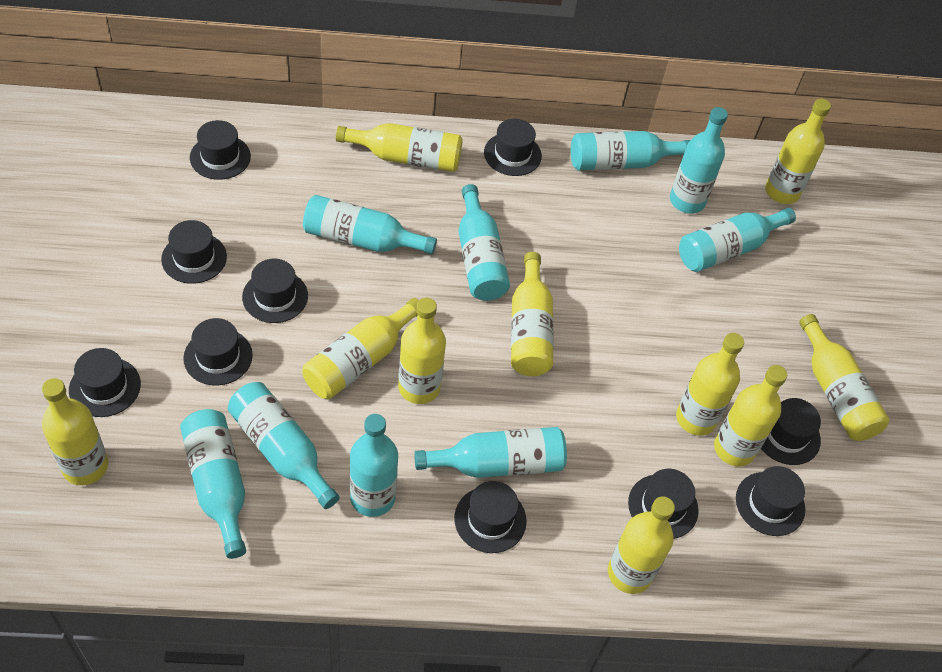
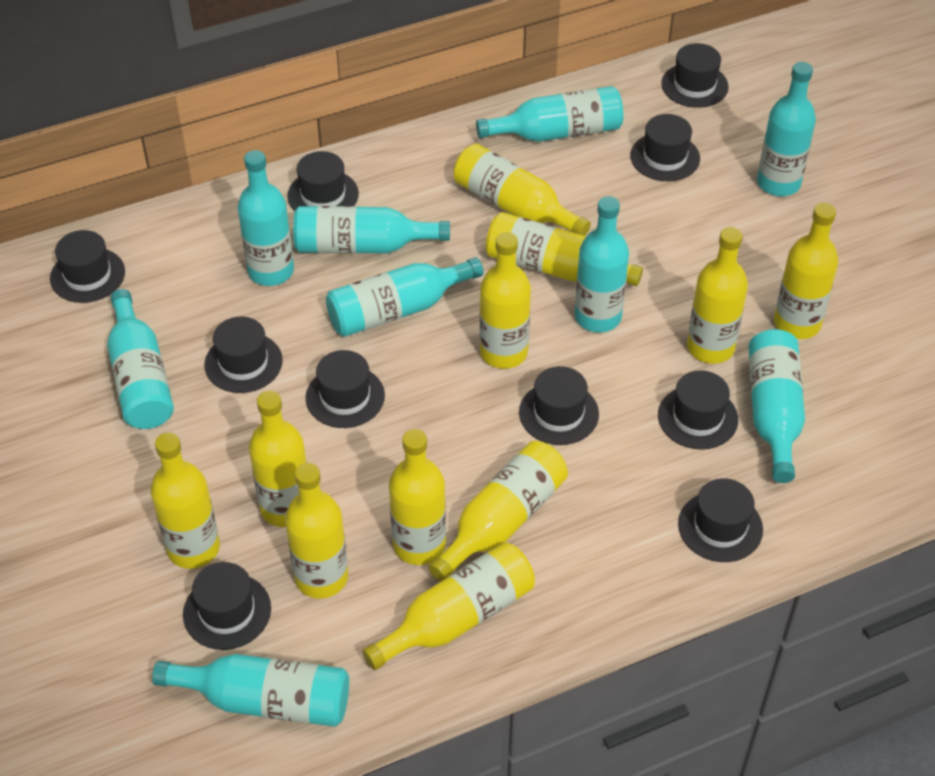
yellow bottle: 10 -> 11

